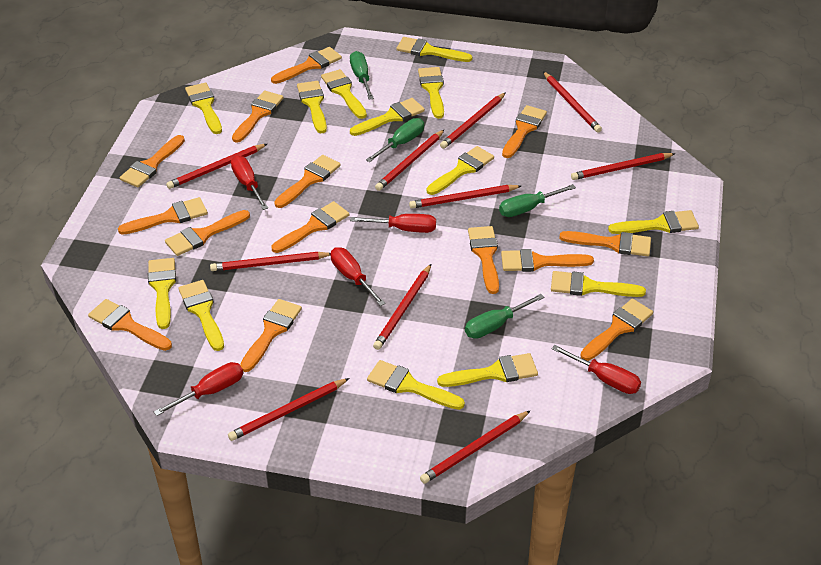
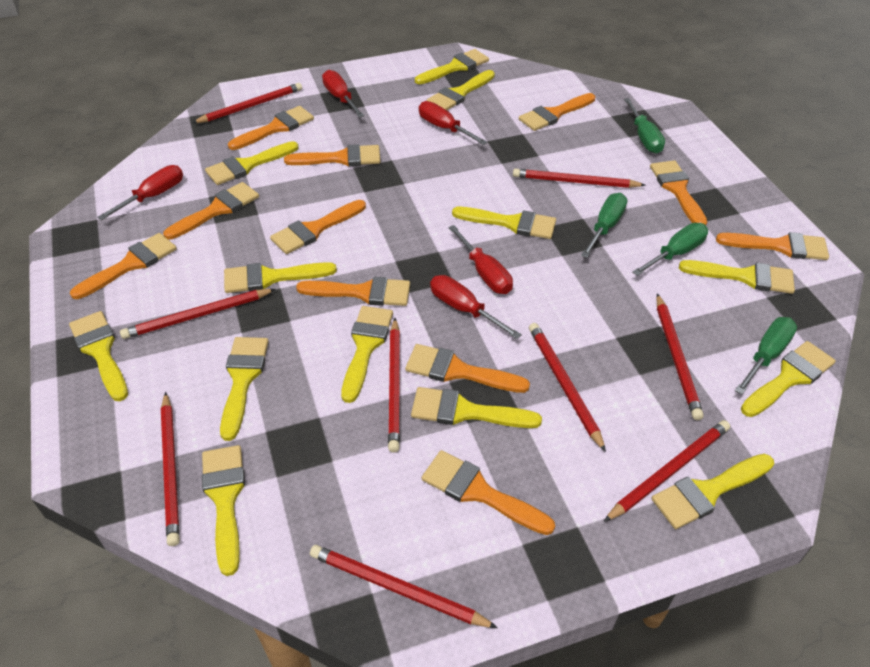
orange brush: 14 -> 11
red pencil: 10 -> 9

